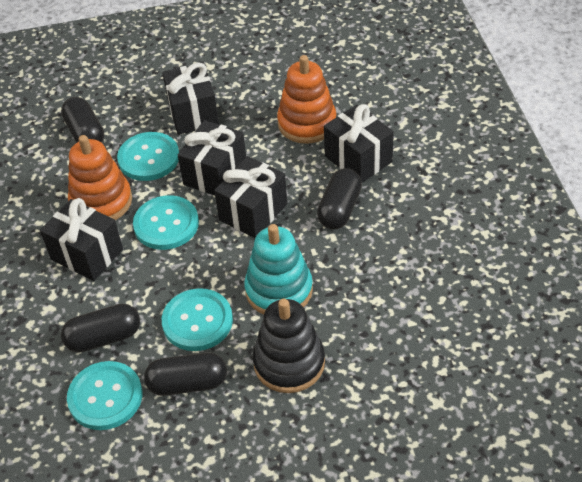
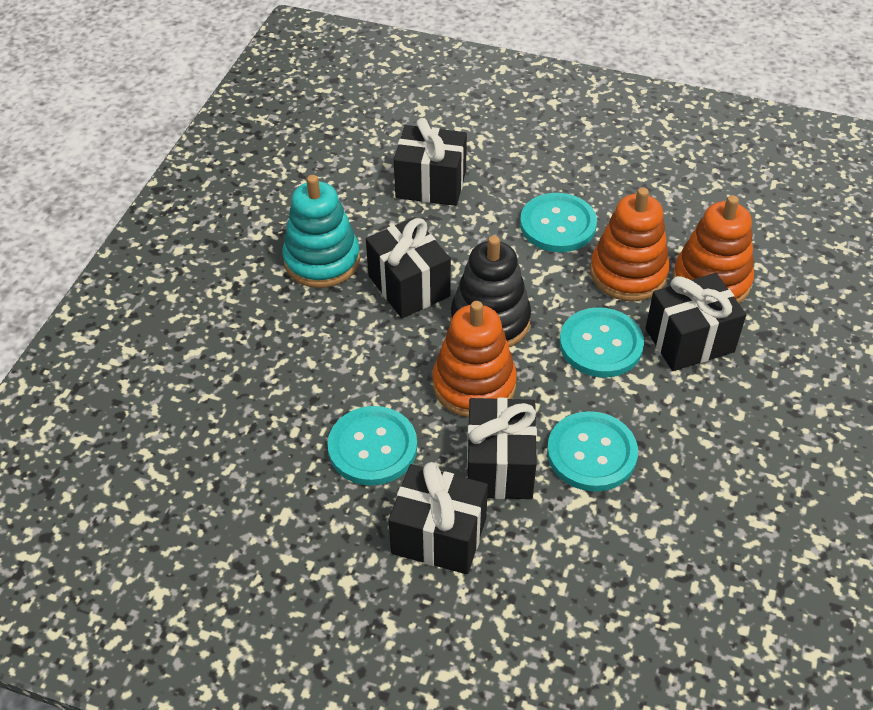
black capsule: 4 -> 0
orange stacking toy: 2 -> 3

